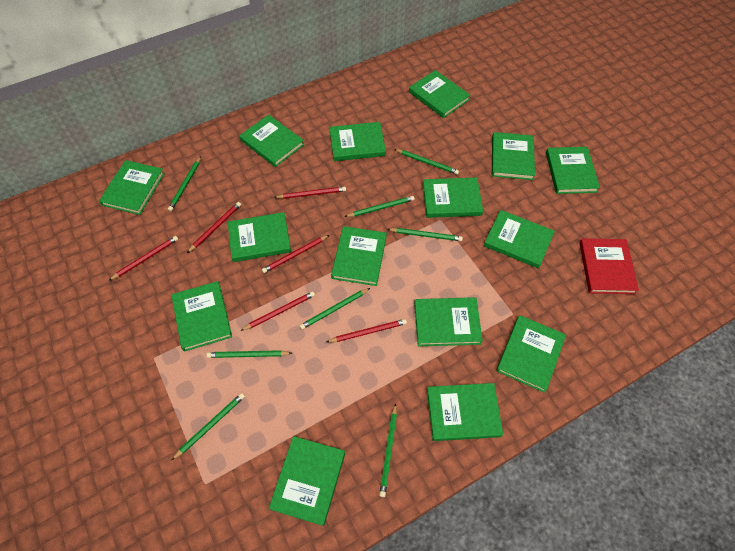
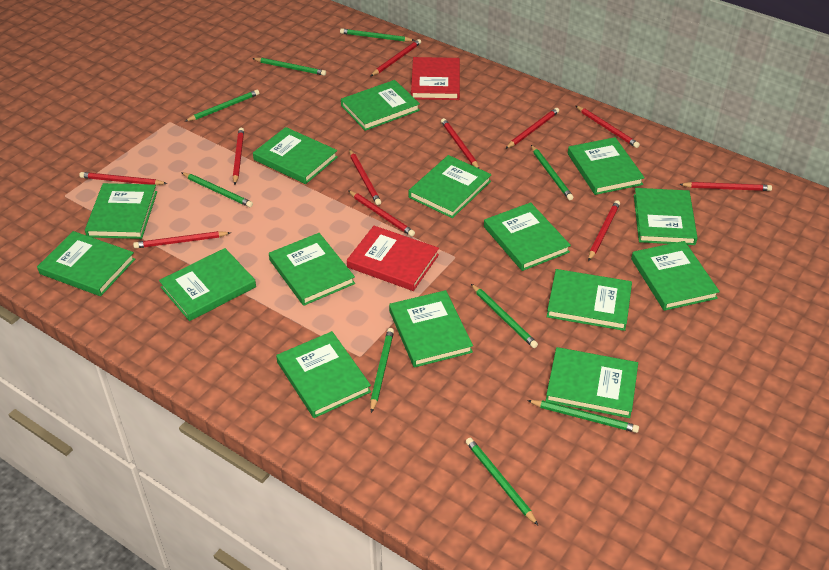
green pencil: 8 -> 9
red book: 1 -> 2
red pencil: 6 -> 11

